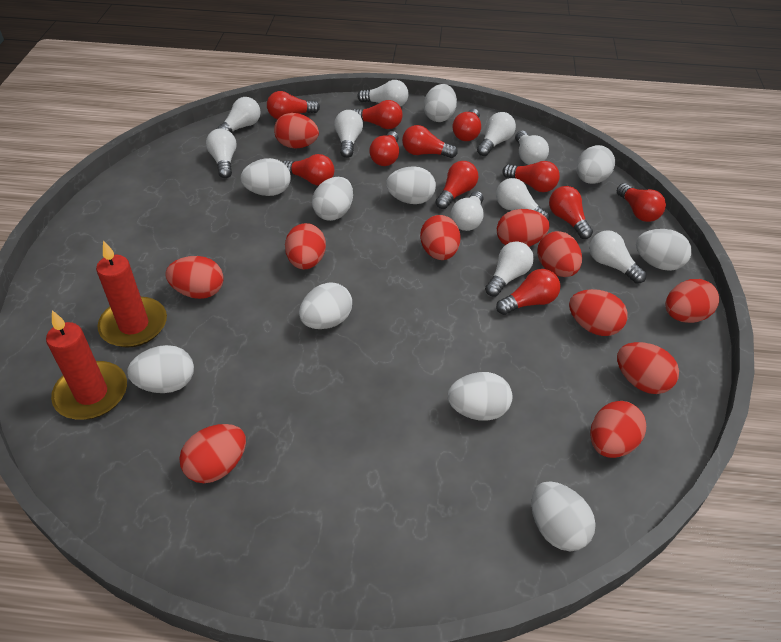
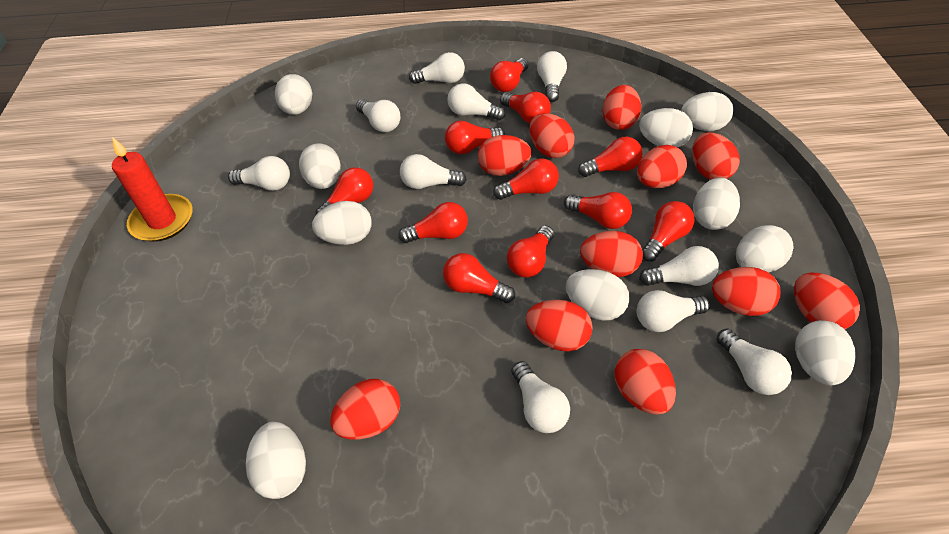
red candle: 2 -> 1

